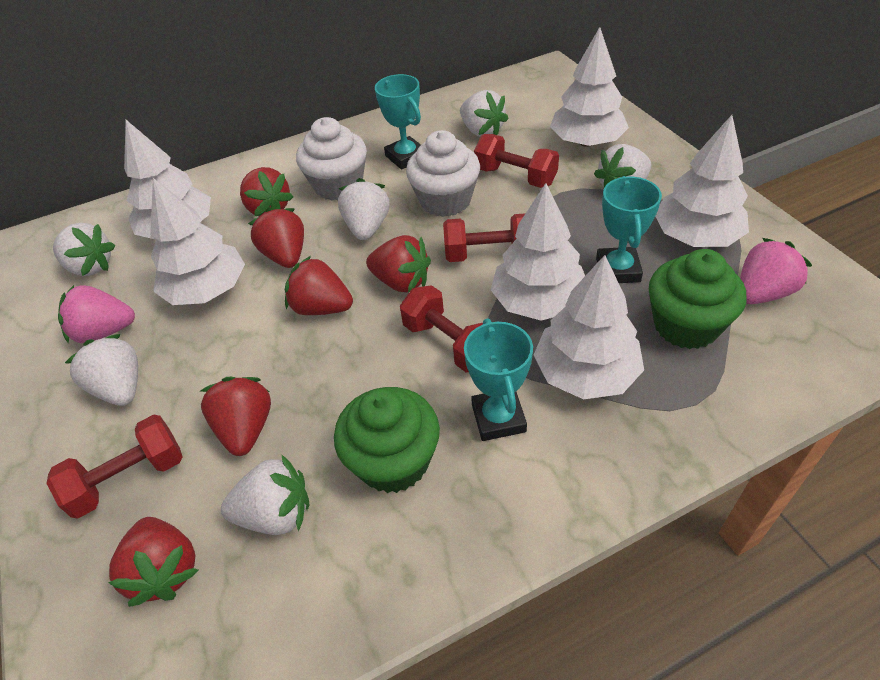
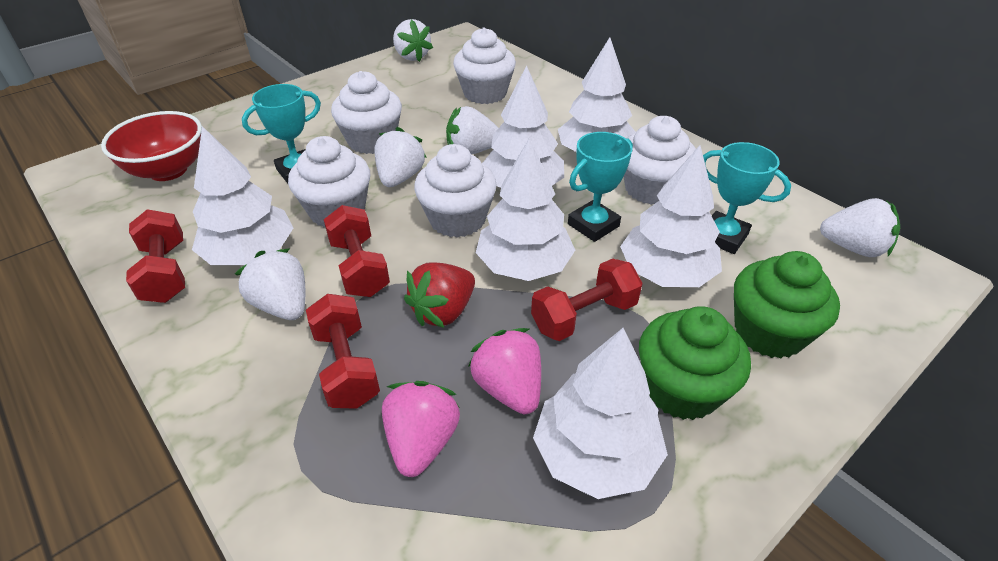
red bowl: 0 -> 1
red strawberry: 6 -> 1
white cupcake: 2 -> 5
white strawberry: 6 -> 5

